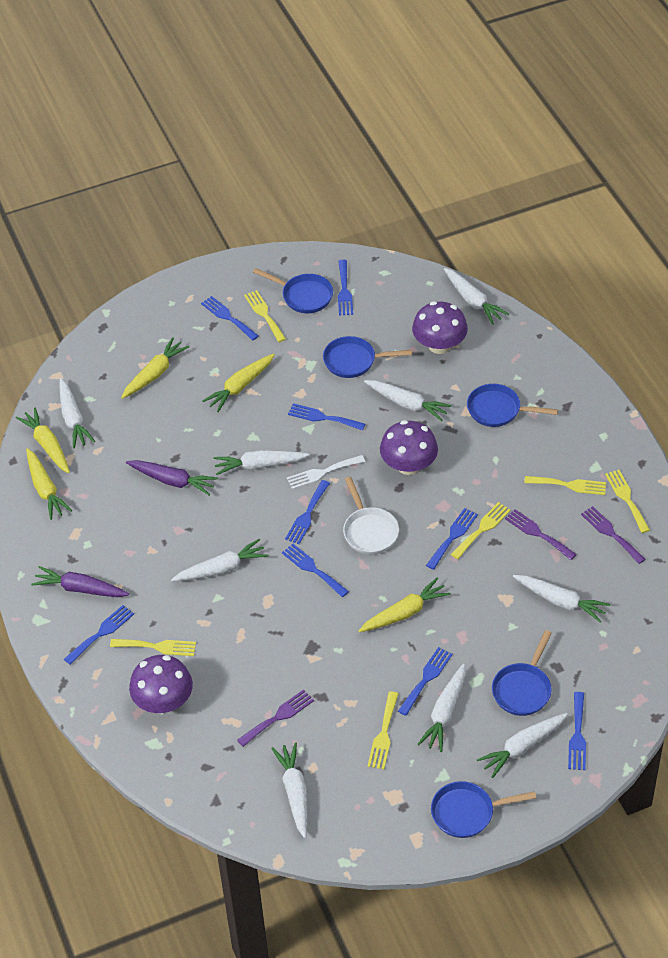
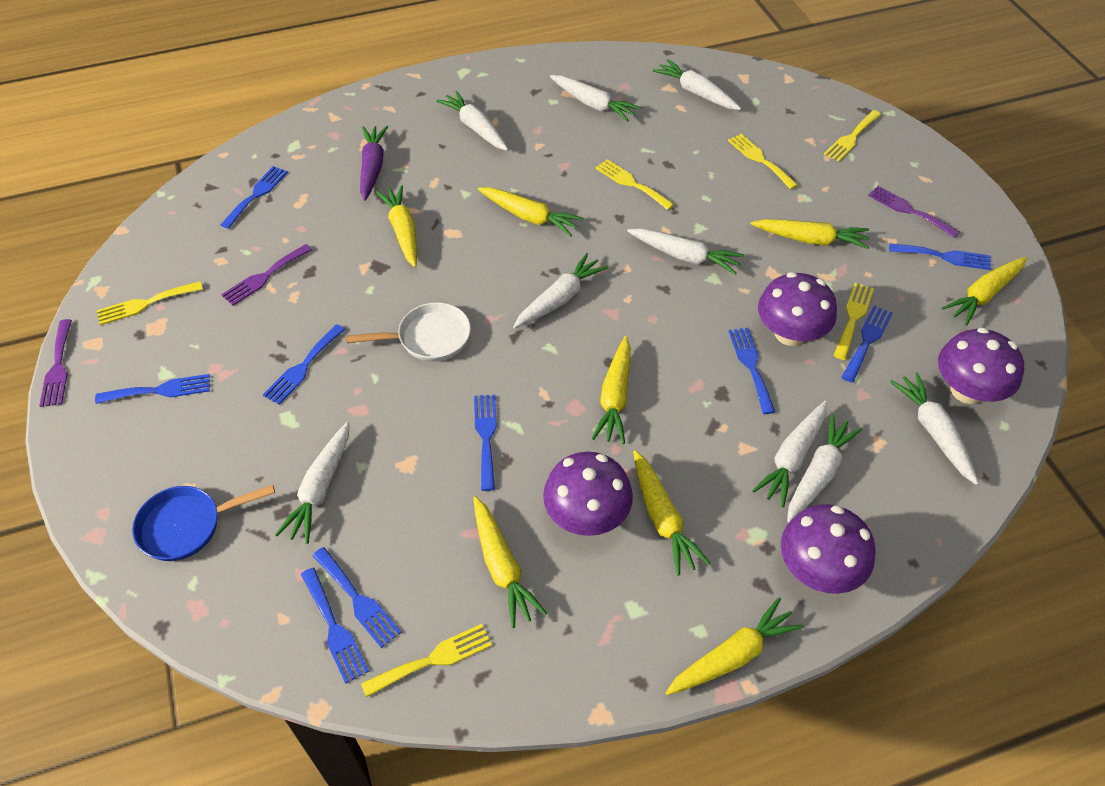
blue pan: 5 -> 1
purple carrot: 2 -> 1
purple mushroom: 3 -> 4
white fork: 1 -> 0
yellow carrot: 5 -> 8

